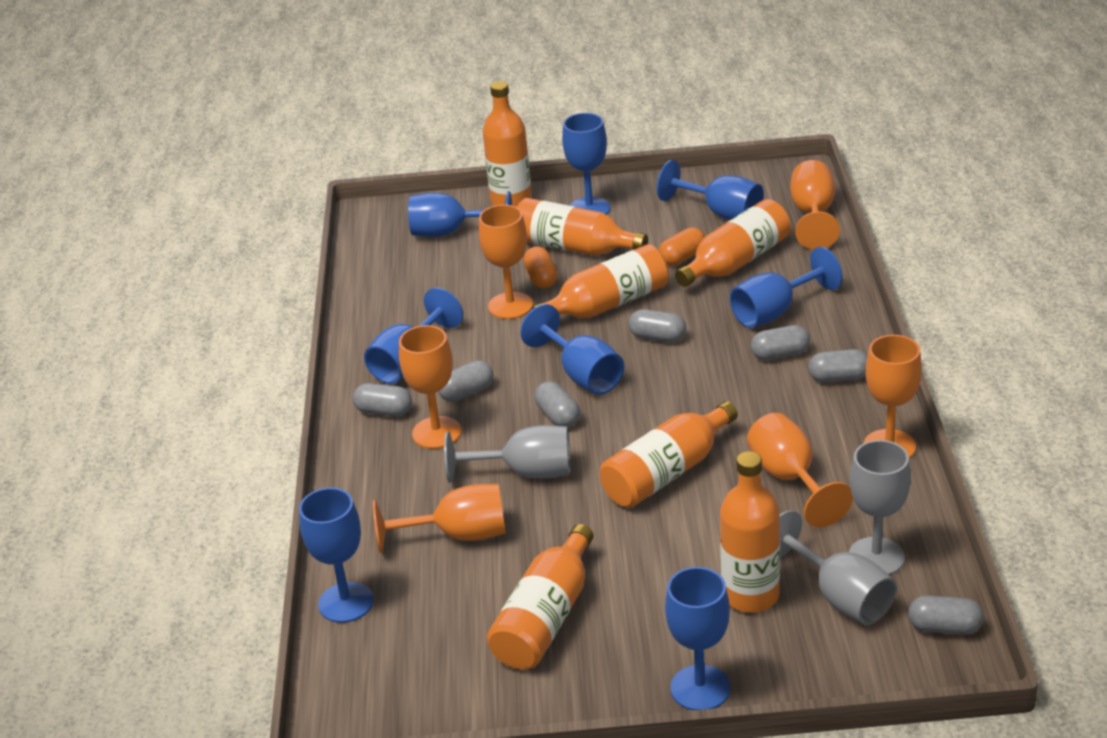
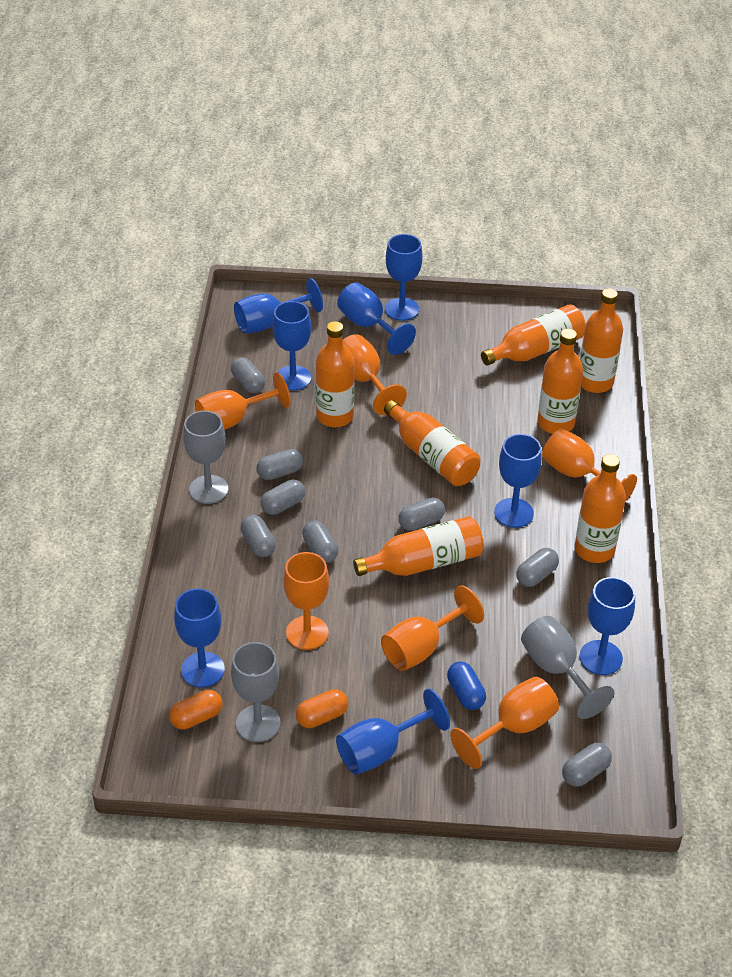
blue capsule: 0 -> 1
grey capsule: 7 -> 8

